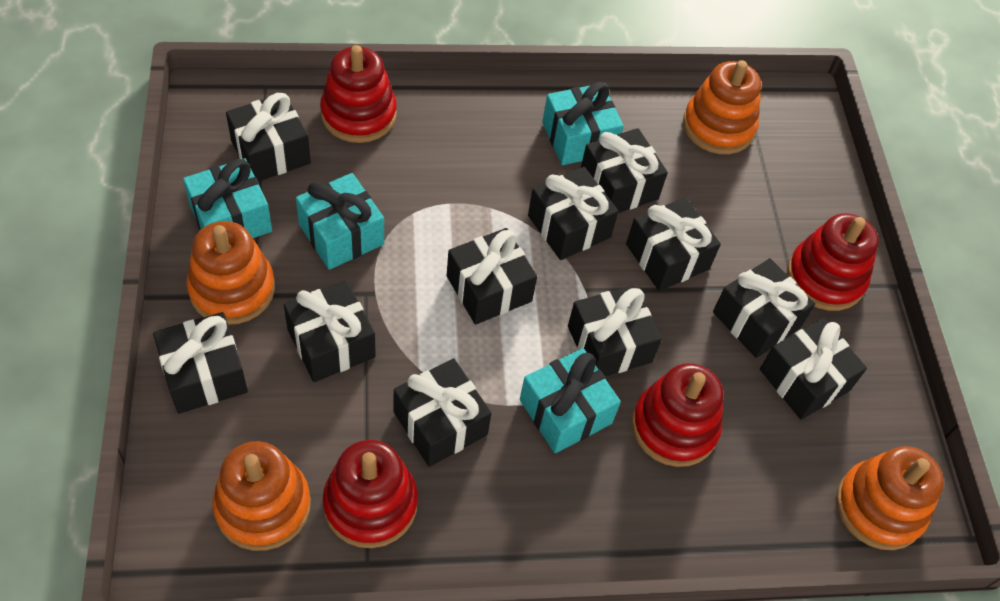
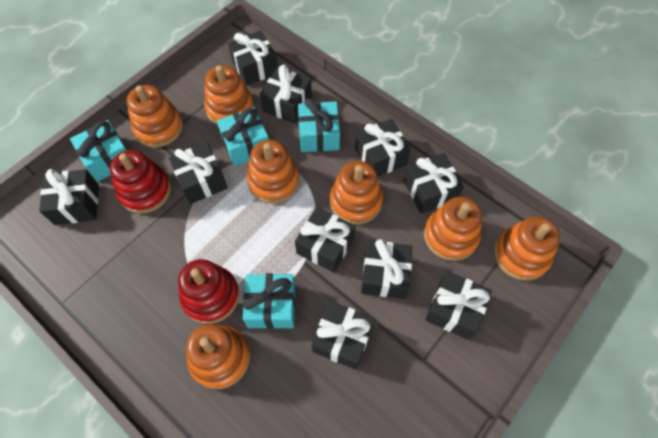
black gift: 11 -> 10
orange stacking toy: 4 -> 7
red stacking toy: 4 -> 2

